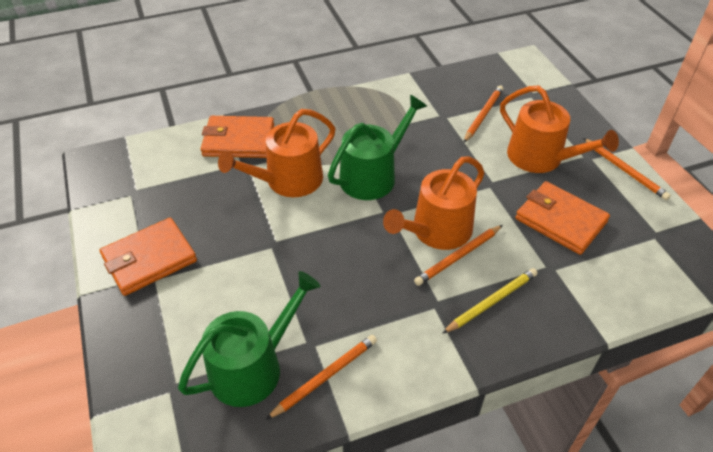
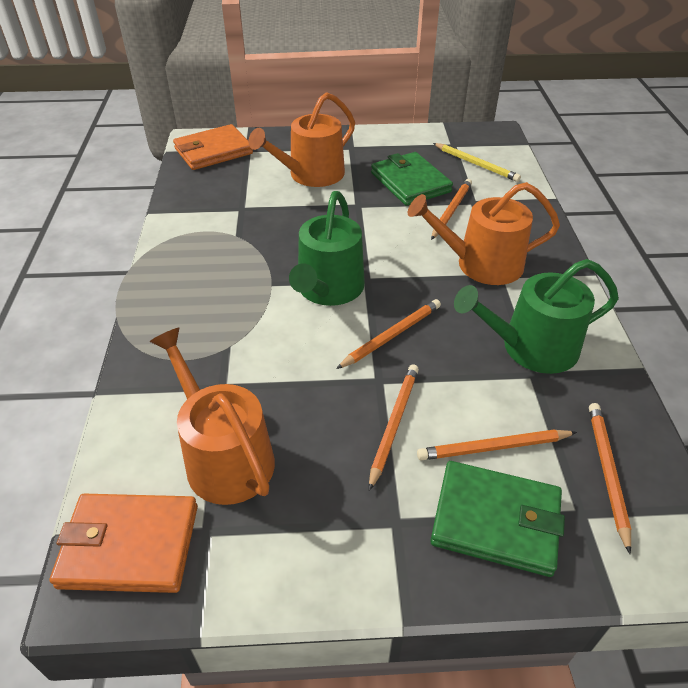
green wallet: 0 -> 2
orange pencil: 4 -> 5
orange wallet: 3 -> 2

